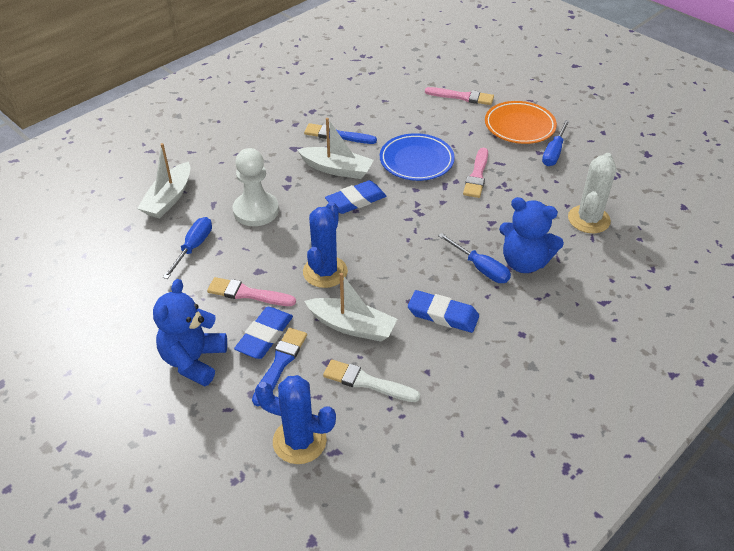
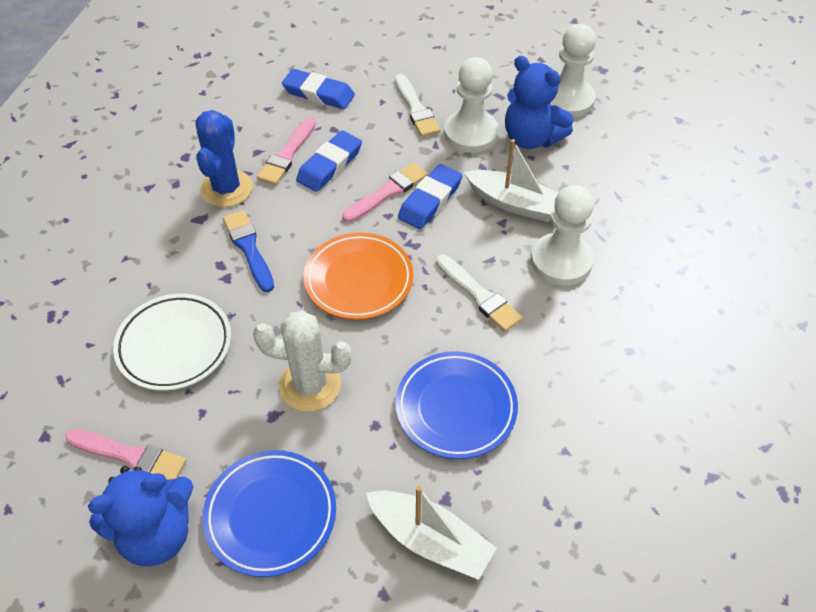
blue brush: 2 -> 1
blue cactus: 2 -> 1
blue plate: 1 -> 2
blue screwdriver: 3 -> 0
white boat: 3 -> 2
white brush: 1 -> 2
white pawn: 1 -> 3
white plate: 0 -> 1

